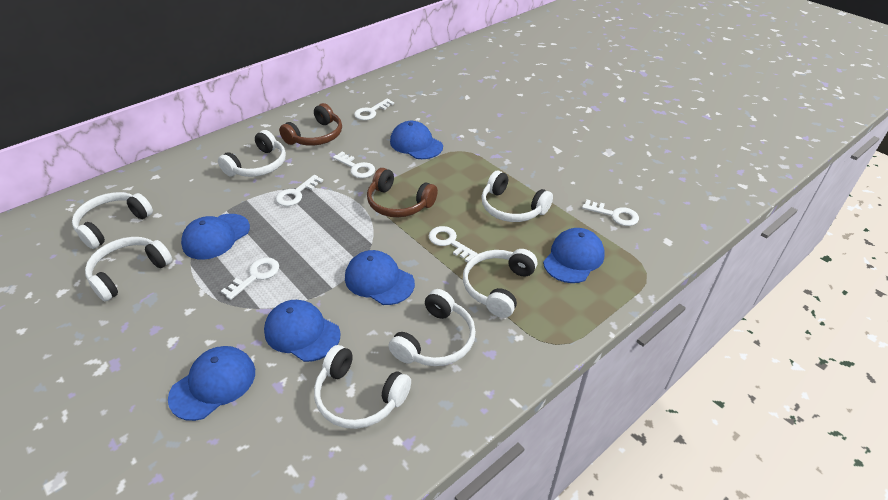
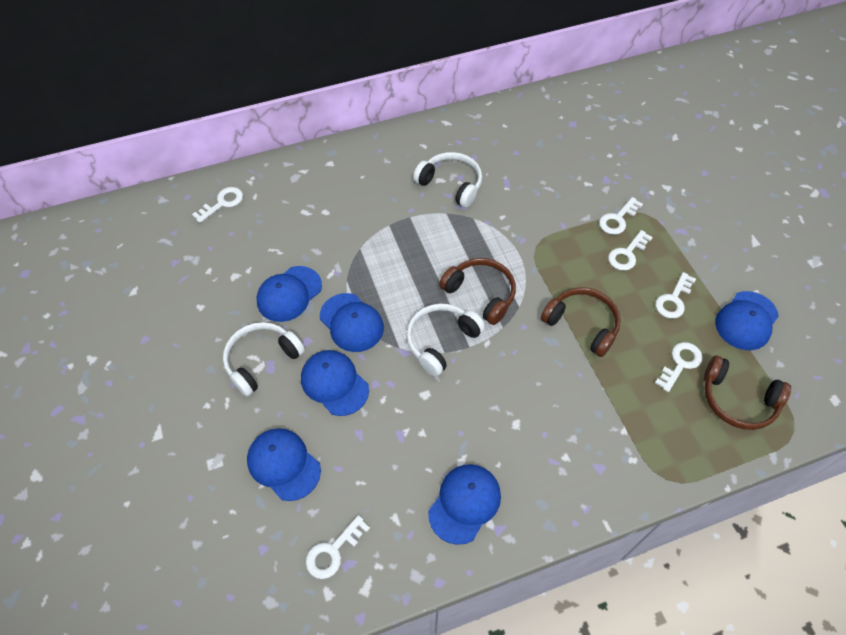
brown headphones: 2 -> 3
white headphones: 7 -> 3

